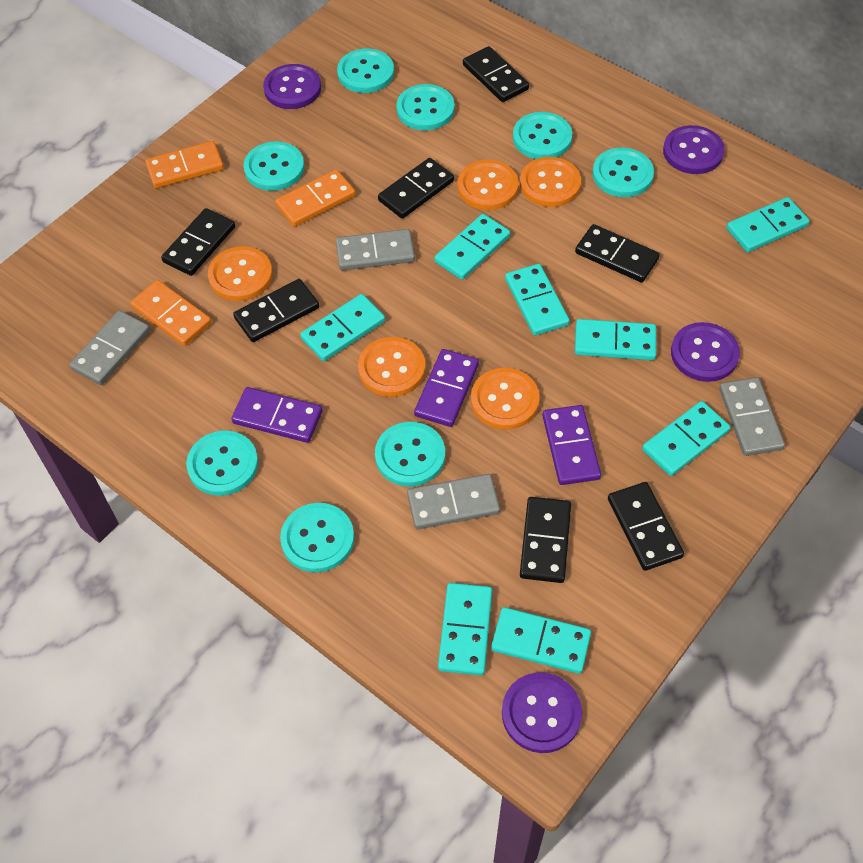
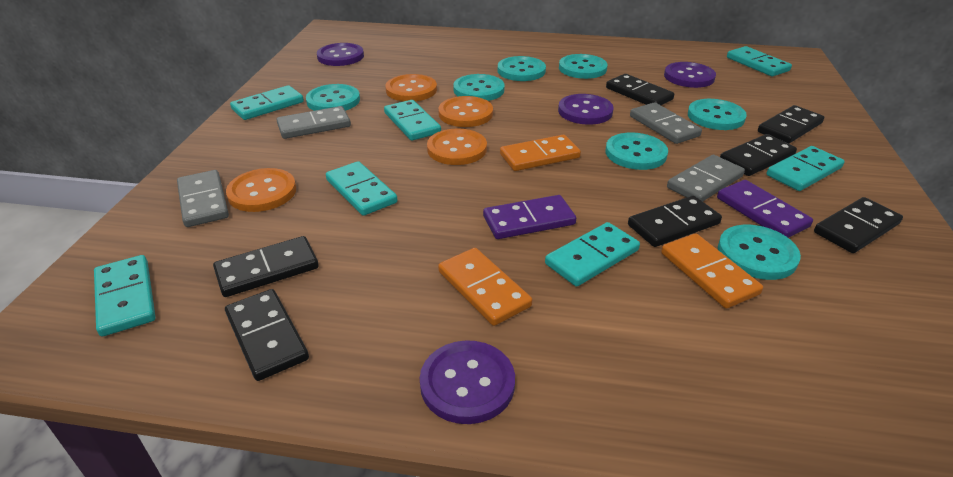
orange button: 5 -> 4
purple domino: 3 -> 2
turquoise button: 8 -> 7
turquoise domino: 8 -> 7

